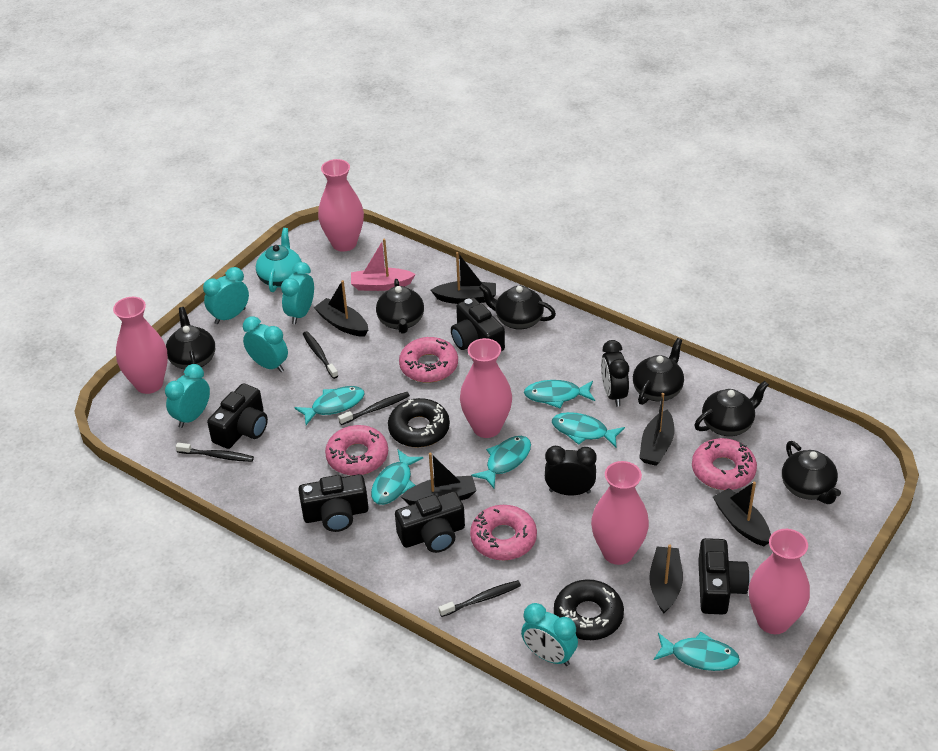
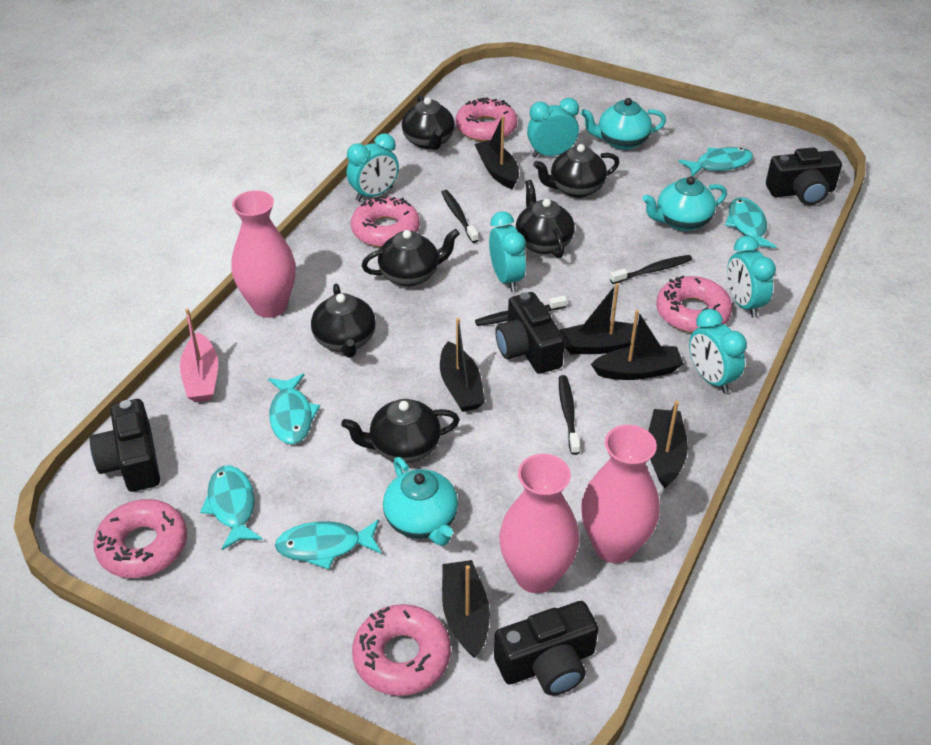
black camera: 5 -> 4
black clock: 2 -> 0
black donut: 2 -> 0
pink donut: 4 -> 5
pink vase: 5 -> 3
turquoise fish: 6 -> 5
turquoise teapot: 1 -> 3

